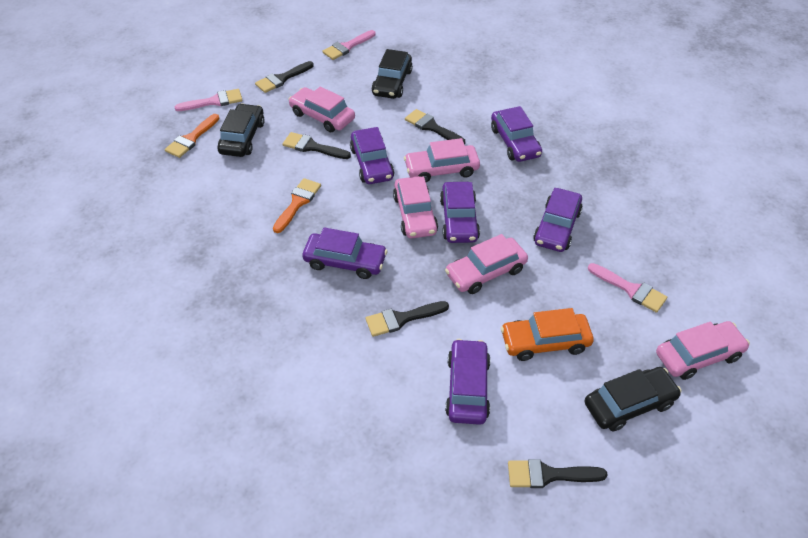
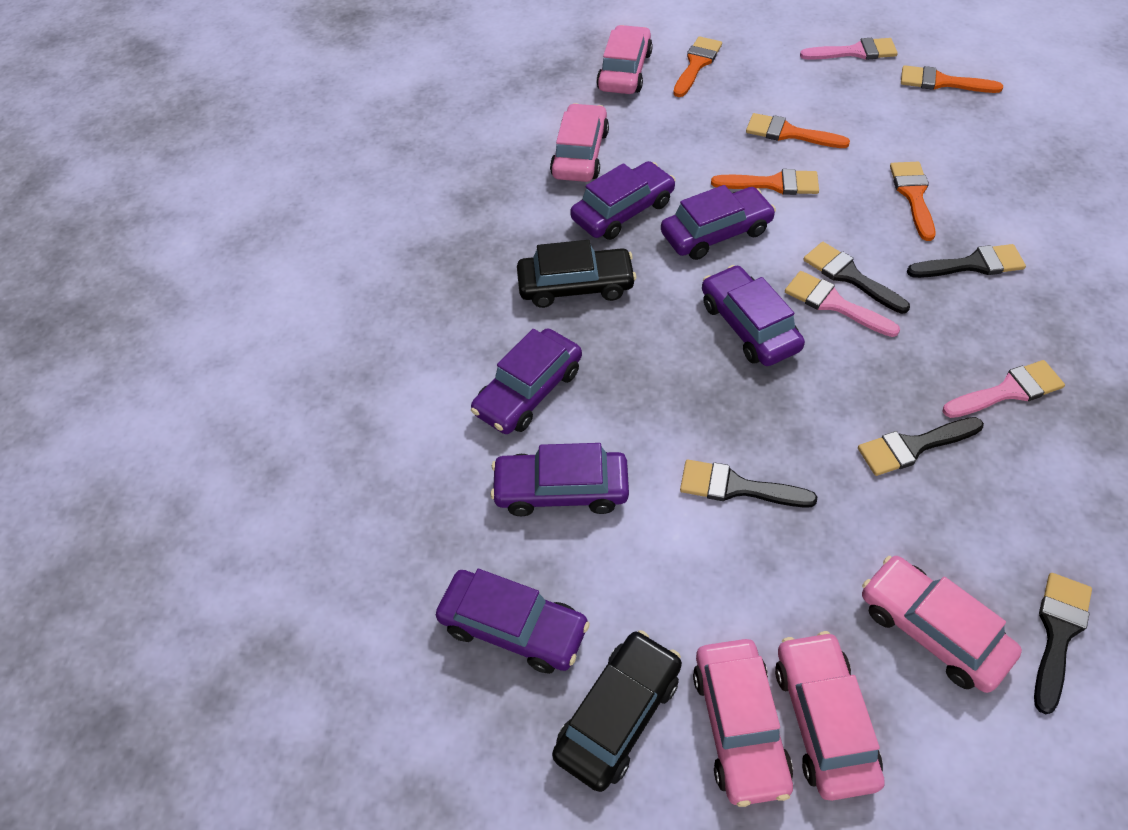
black car: 3 -> 2
orange brush: 2 -> 5
orange car: 1 -> 0

